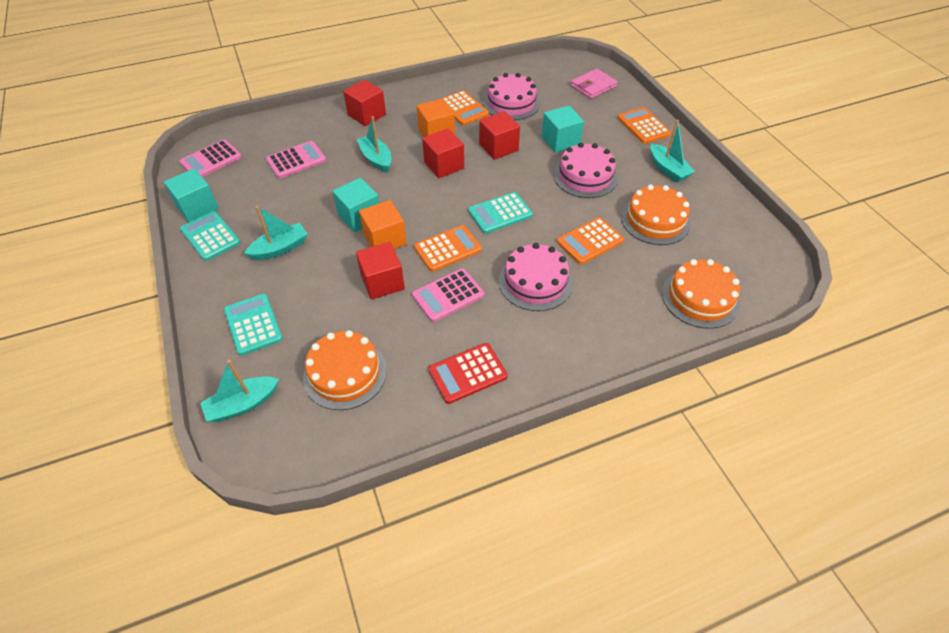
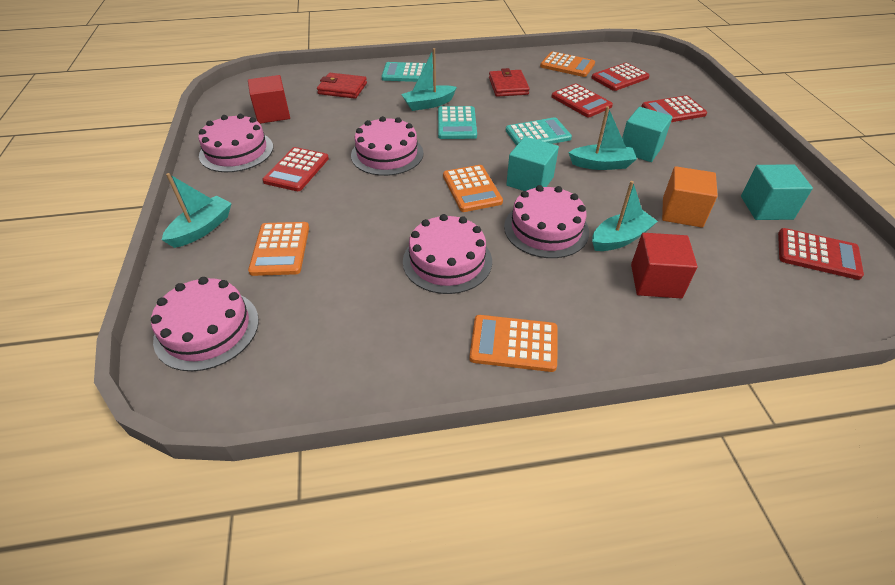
orange cake: 3 -> 0
orange cube: 2 -> 1
pink cake: 3 -> 5
pink calculator: 3 -> 0
pink wallet: 1 -> 0
red calculator: 1 -> 5
red cube: 4 -> 2
red wallet: 0 -> 2

